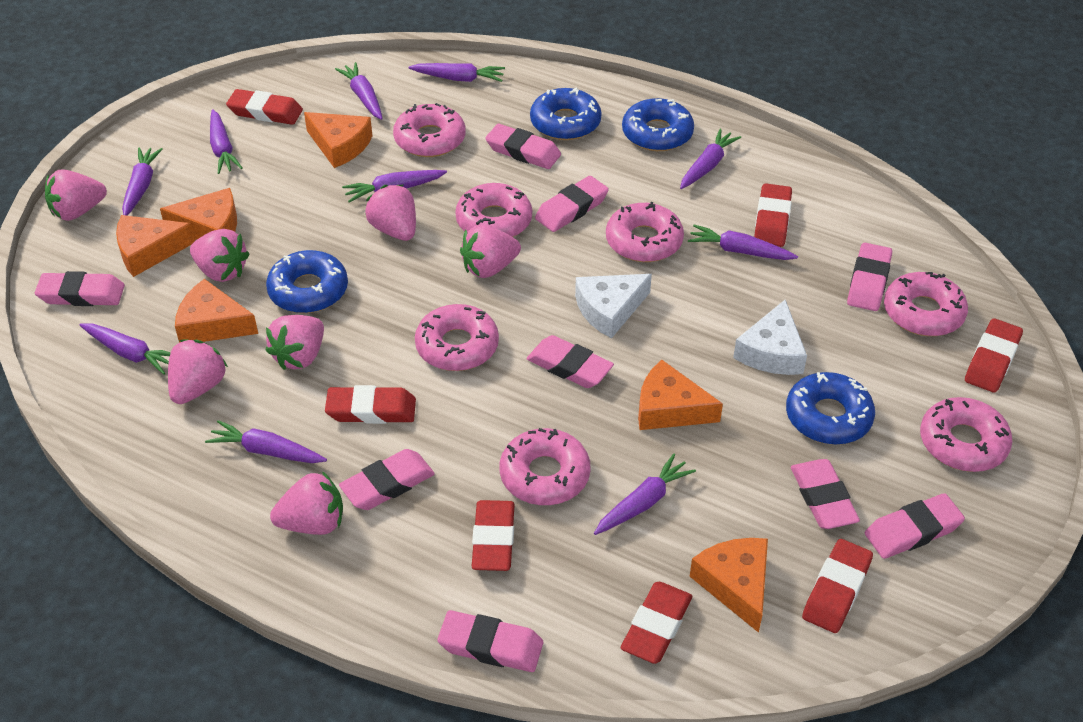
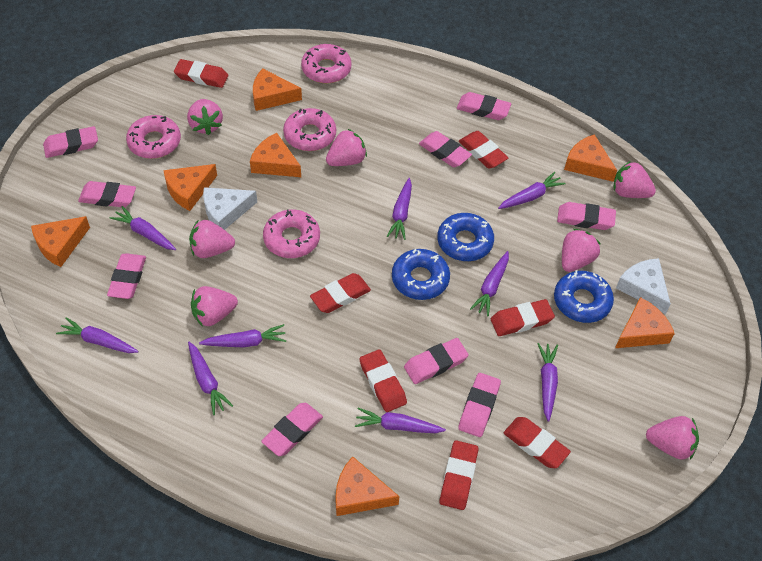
blue donut: 4 -> 3
orange cheese: 6 -> 7
pink donut: 7 -> 4
purple carrot: 10 -> 9

